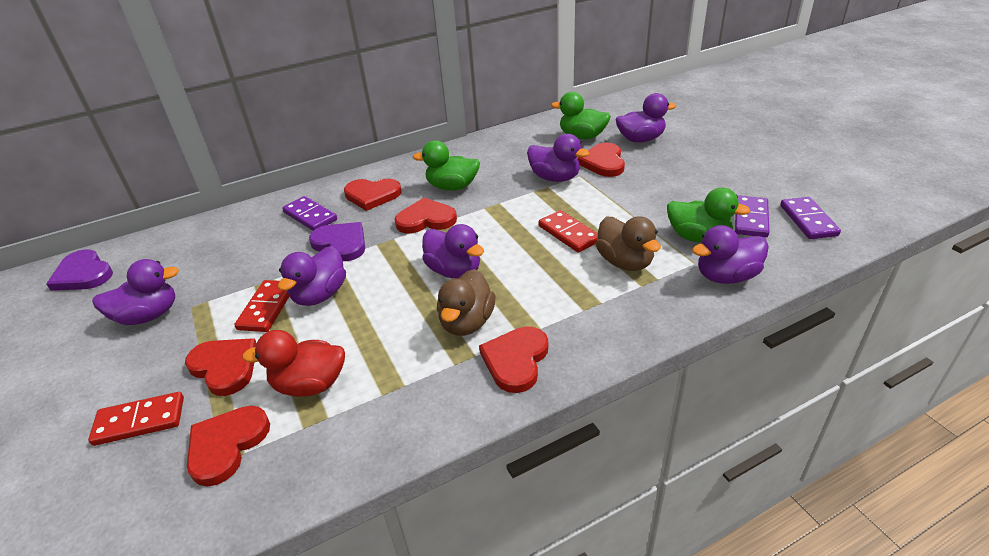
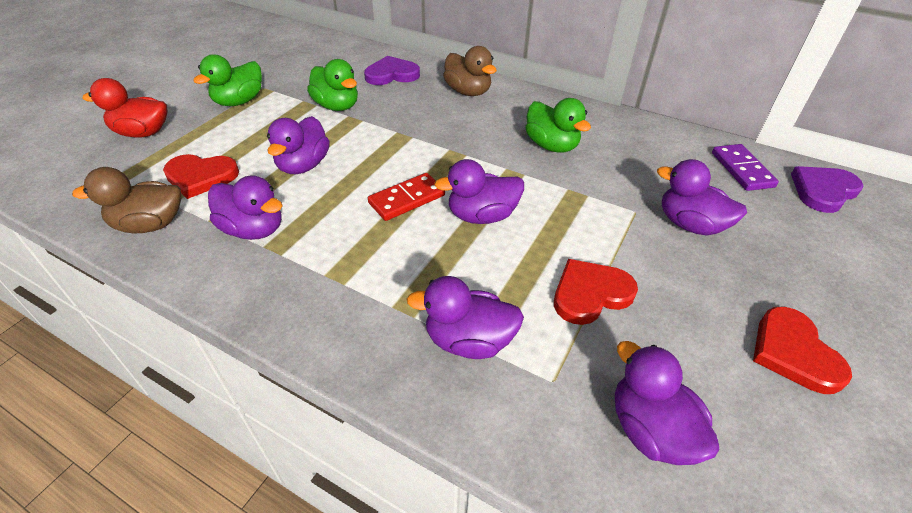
purple domino: 3 -> 1
red domino: 3 -> 1
red heart: 6 -> 3

